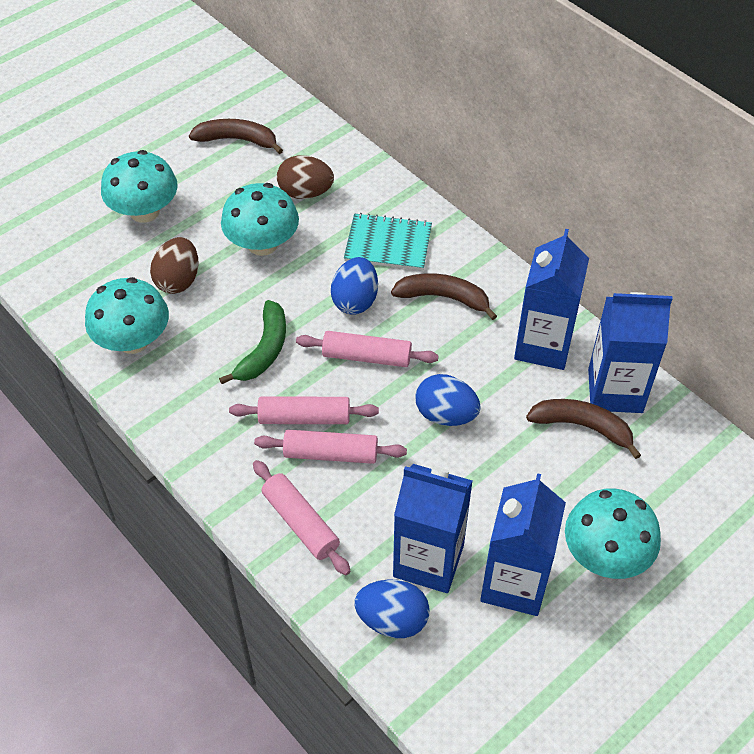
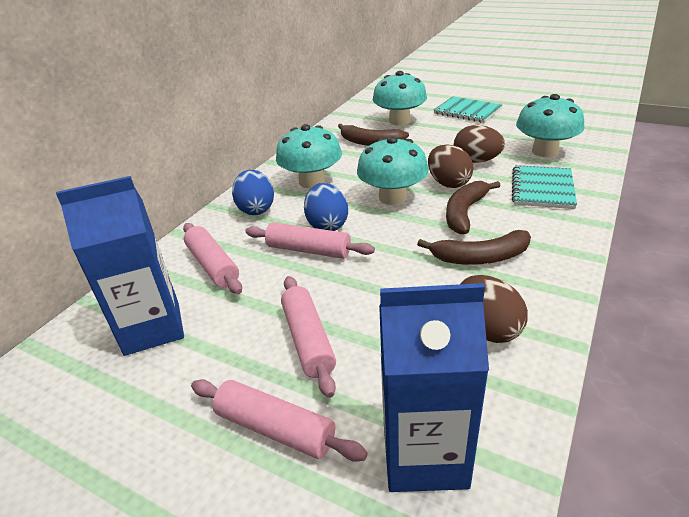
blue carton: 4 -> 2
blue egg: 3 -> 2
brown egg: 2 -> 3
green banana: 1 -> 0
turquoise notebook: 1 -> 2

